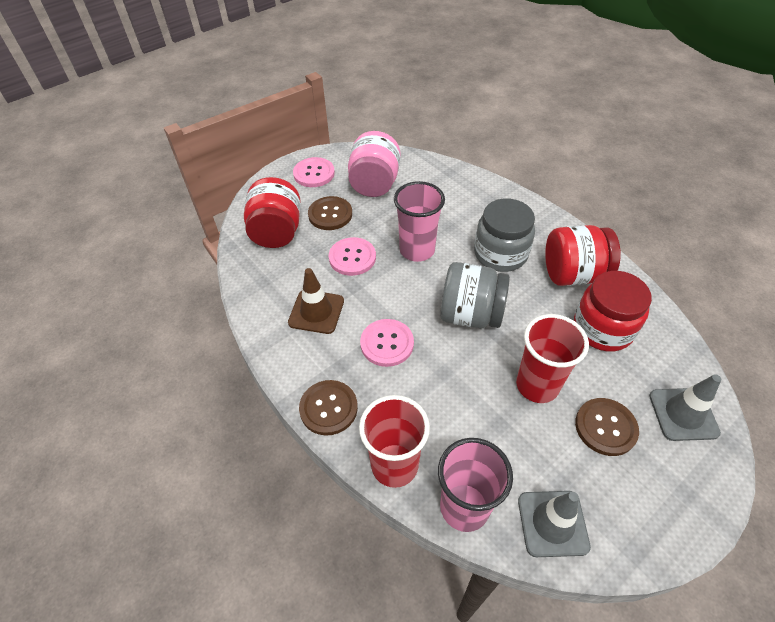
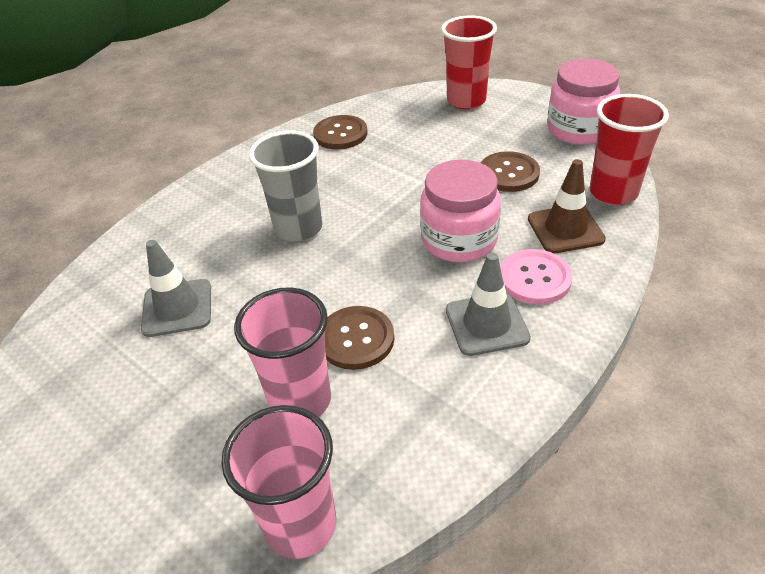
grey cup: 0 -> 1
grey jar: 2 -> 0
pink button: 3 -> 1
pink jar: 1 -> 2
red jar: 3 -> 0

